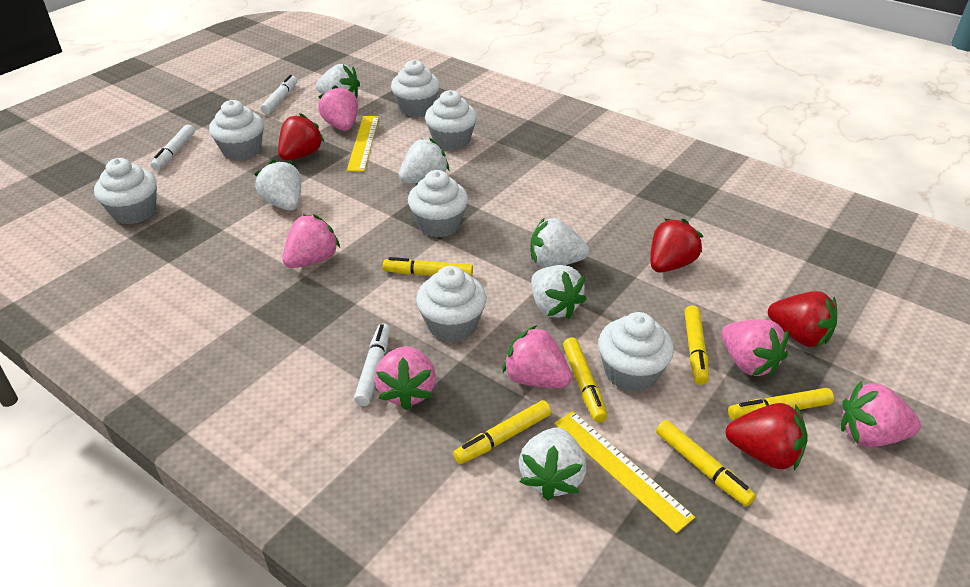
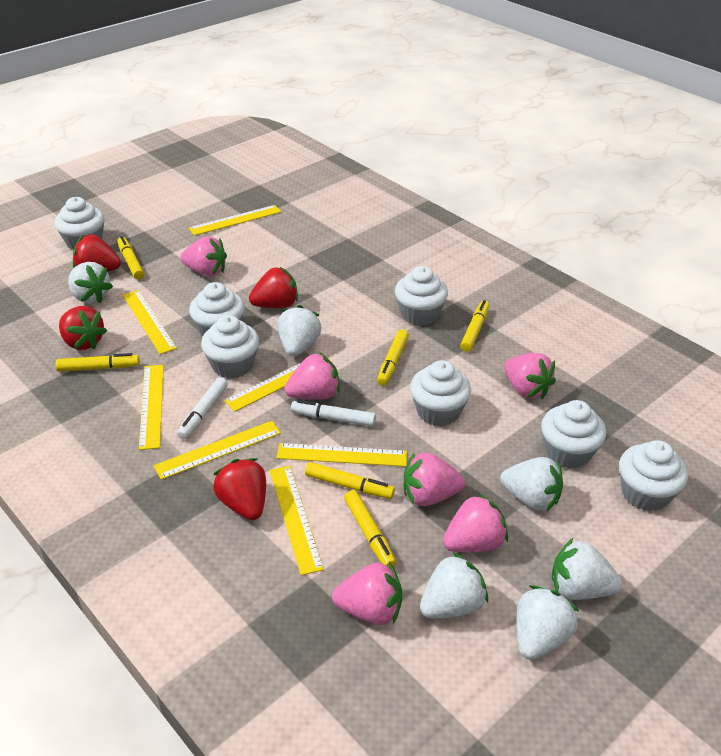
white marker: 3 -> 2
yellow ruler: 2 -> 7

